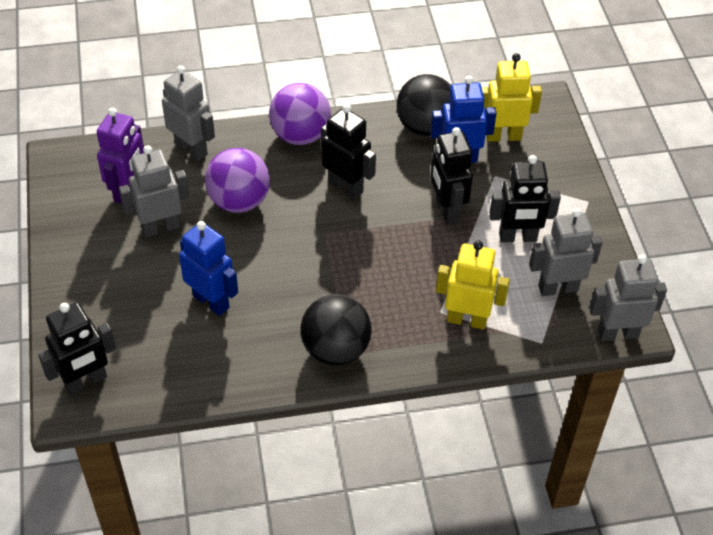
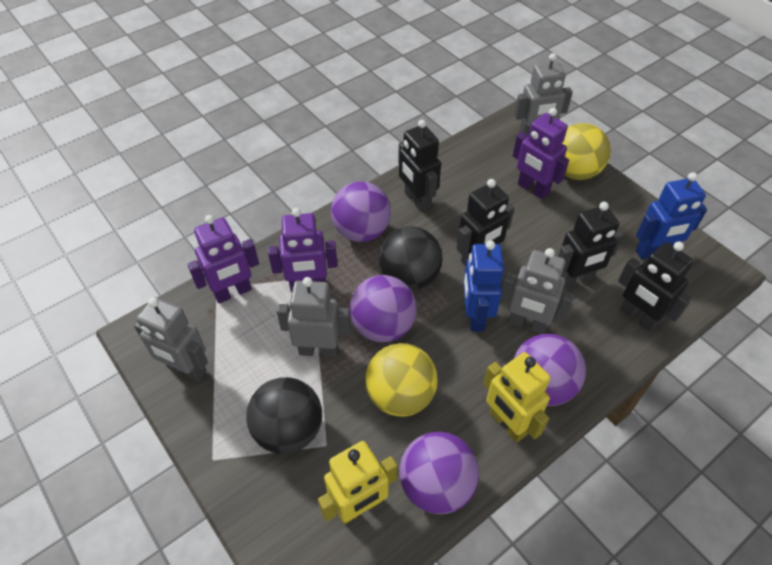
purple ball: 2 -> 4
purple robot: 1 -> 3
yellow ball: 0 -> 2

